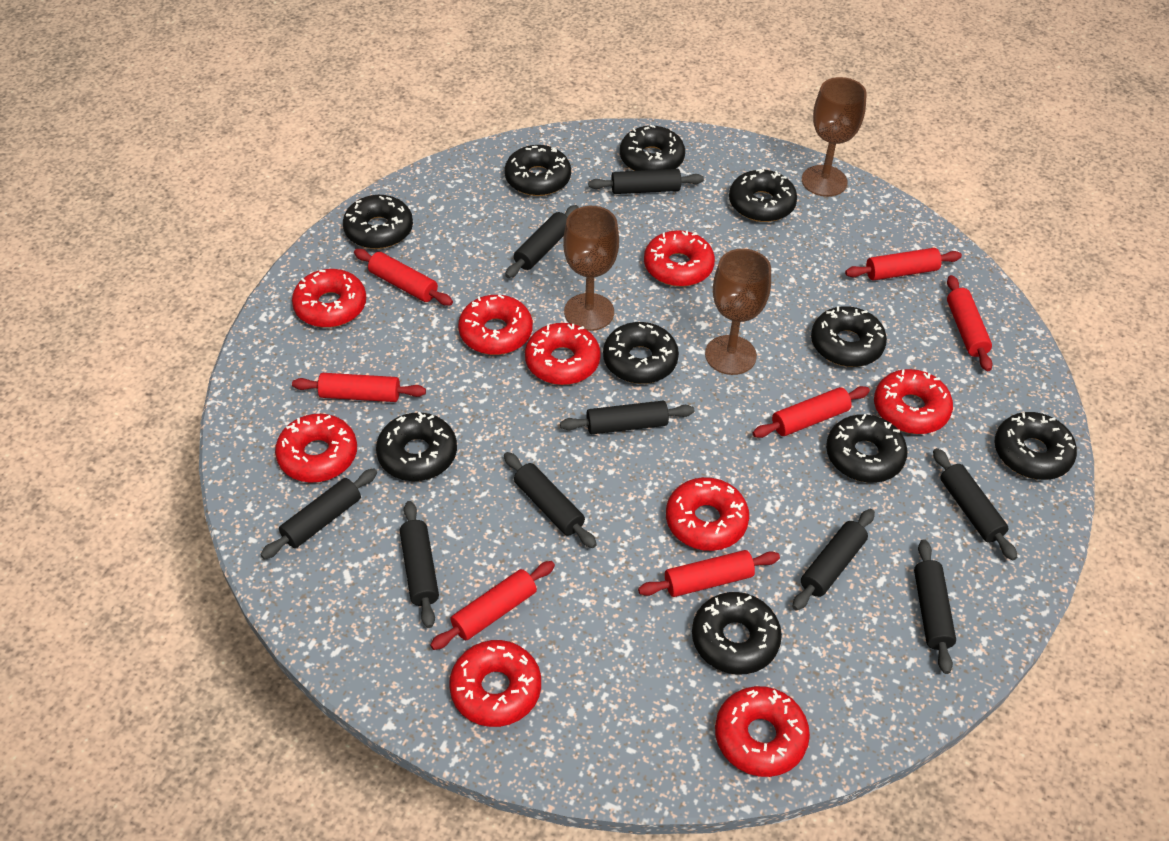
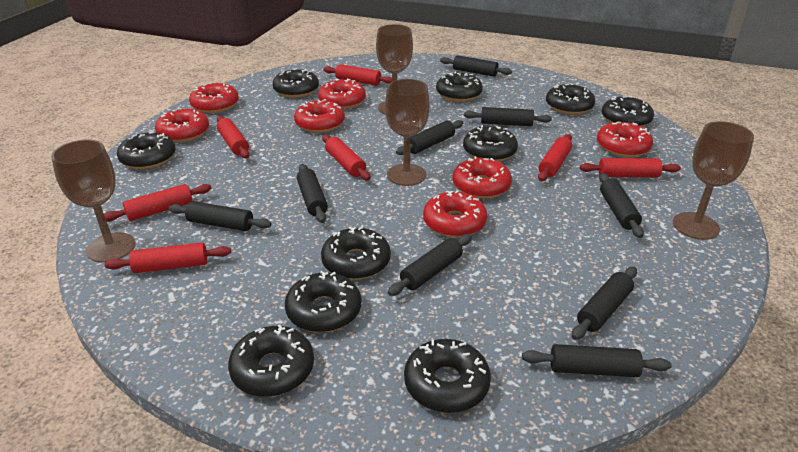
brown goblet: 3 -> 4
red donut: 9 -> 7

